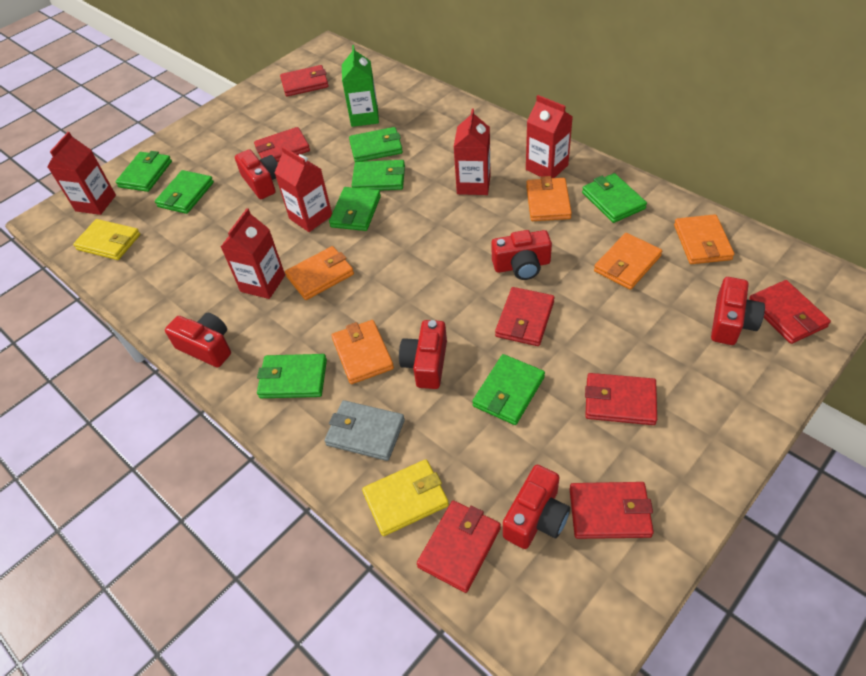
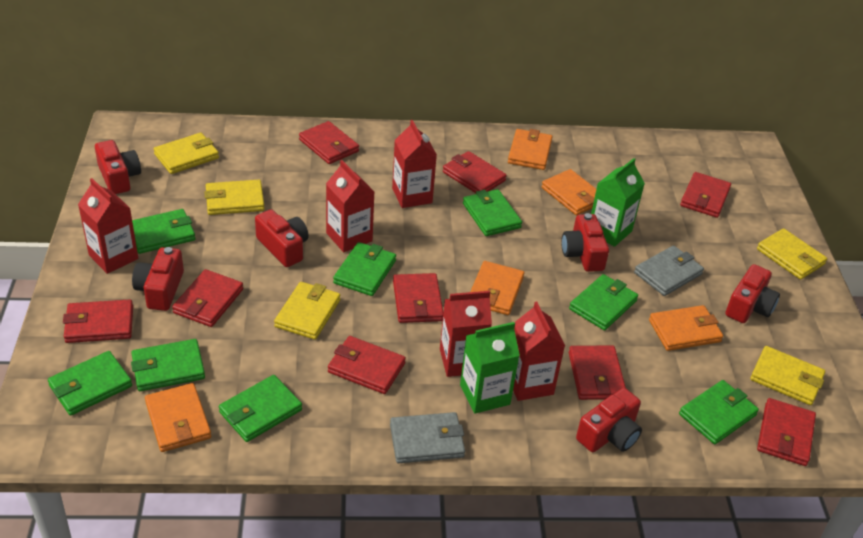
green carton: 1 -> 2
grey wallet: 1 -> 2
red wallet: 7 -> 9
yellow wallet: 2 -> 5

